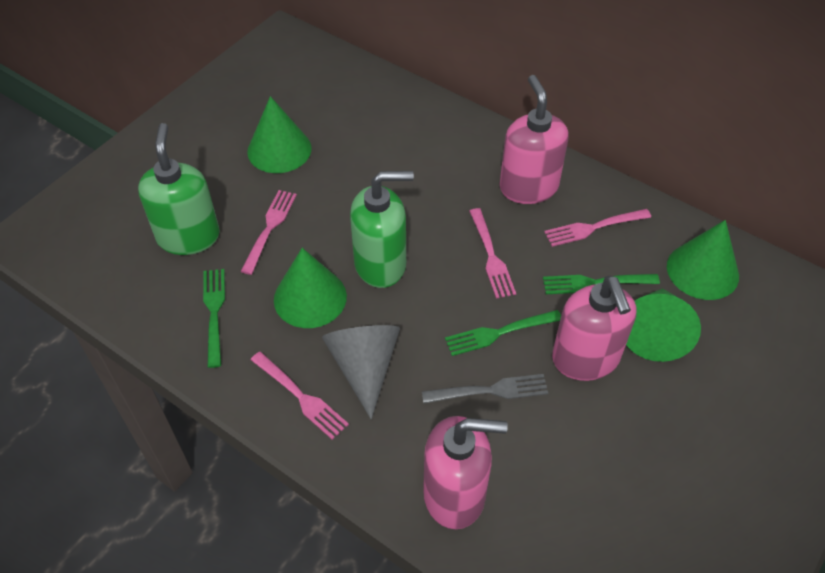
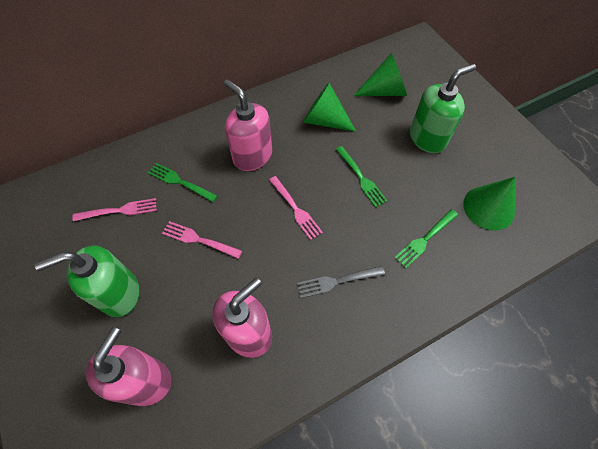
green cone: 4 -> 3
grey cone: 1 -> 0
pink fork: 4 -> 3

